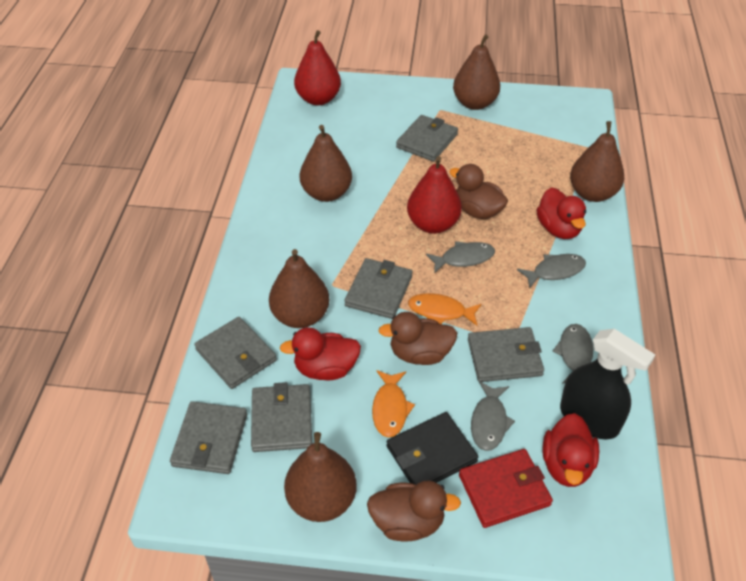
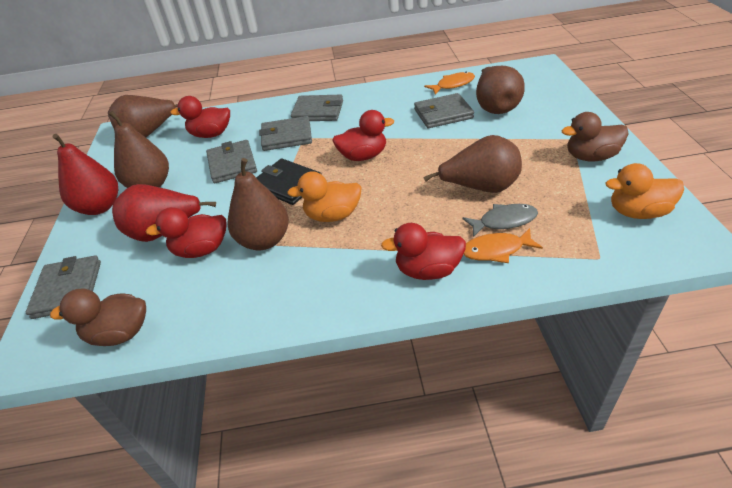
black spray bottle: 1 -> 0
brown duck: 3 -> 2
grey fish: 4 -> 1
grey wallet: 6 -> 5
orange duck: 0 -> 2
red duck: 3 -> 4
red wallet: 1 -> 0

